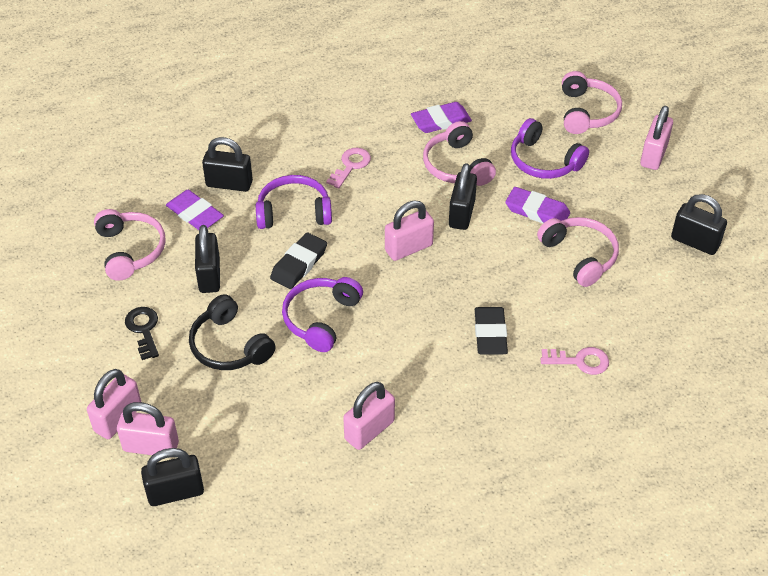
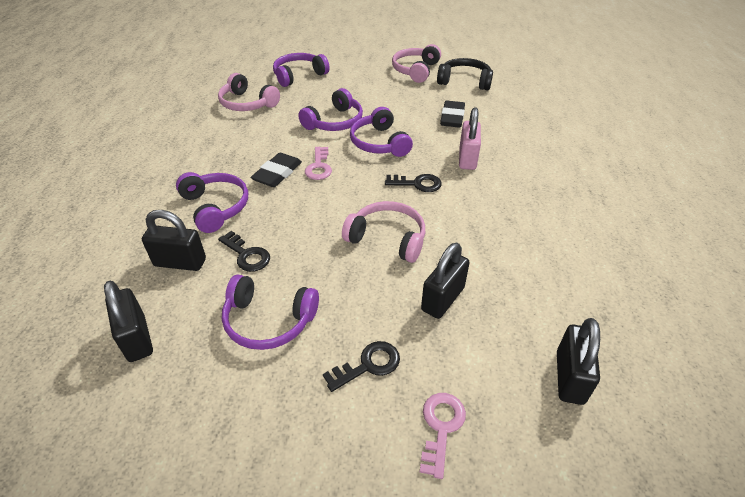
black key: 1 -> 3
black padlock: 5 -> 4
pink headphones: 4 -> 3
pink padlock: 5 -> 1
purple eraser: 3 -> 0
purple headphones: 3 -> 5

